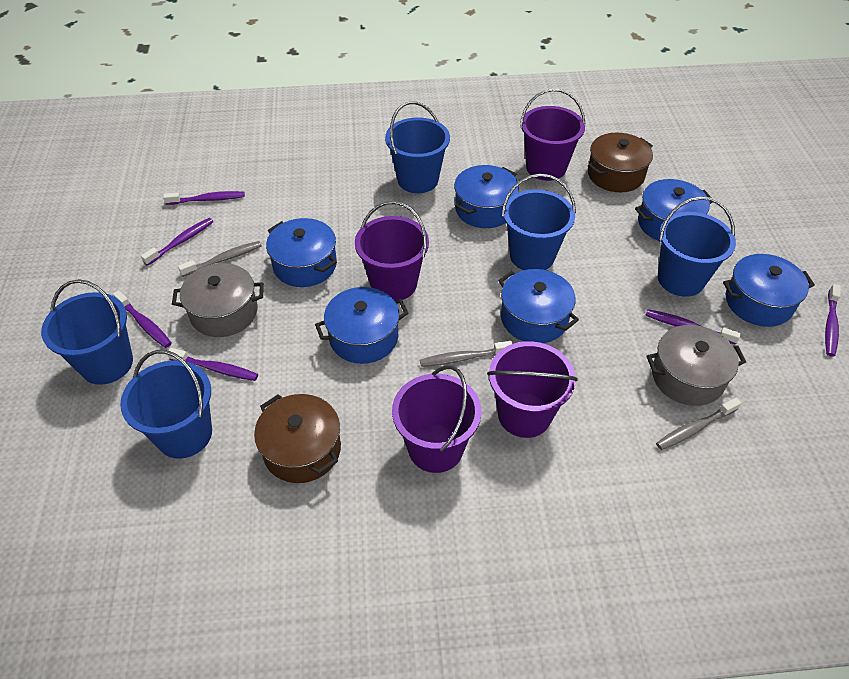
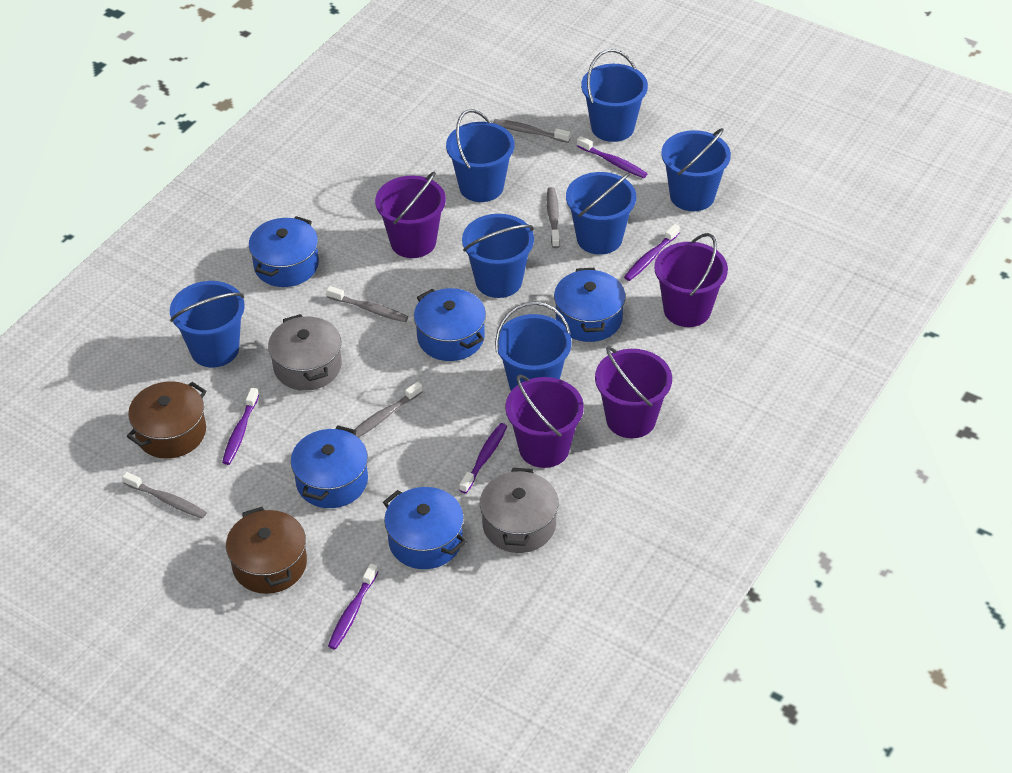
blue bucket: 5 -> 7
blue pot: 6 -> 5
grey toothbrush: 3 -> 5
purple toothbrush: 6 -> 5

